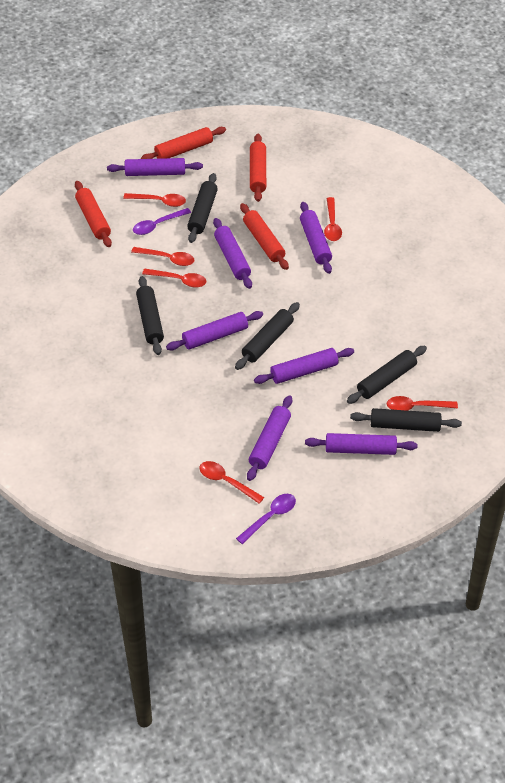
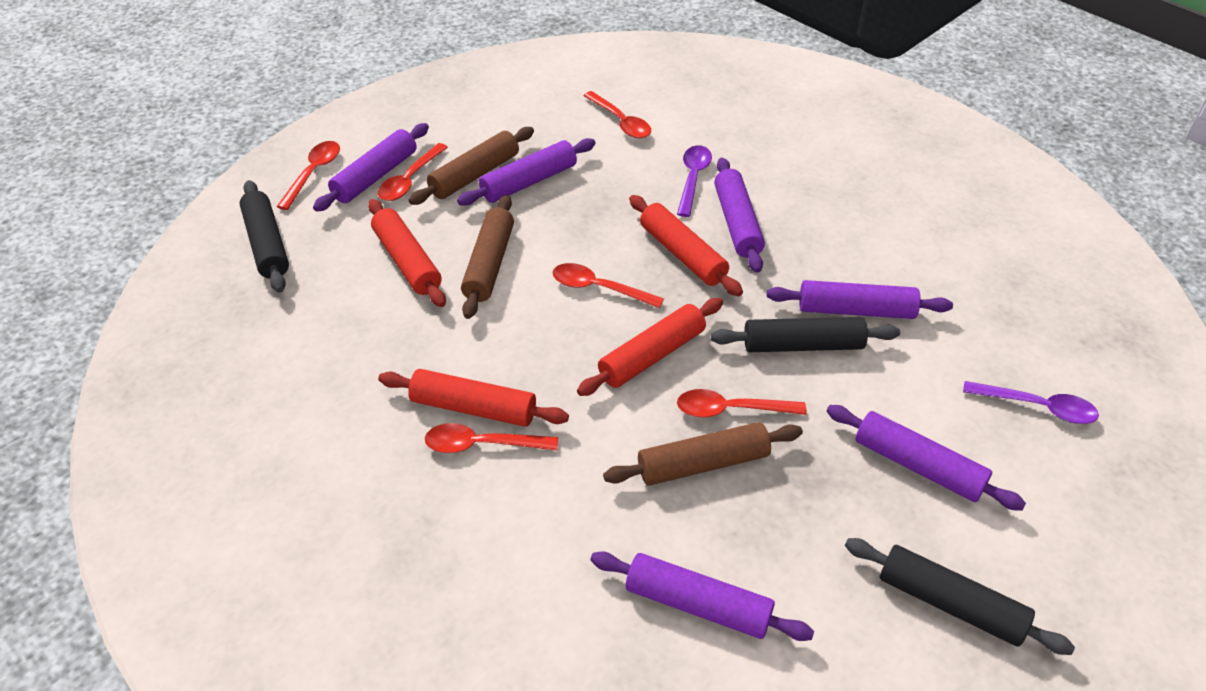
black rolling pin: 5 -> 3
brown rolling pin: 0 -> 3
purple rolling pin: 7 -> 6

